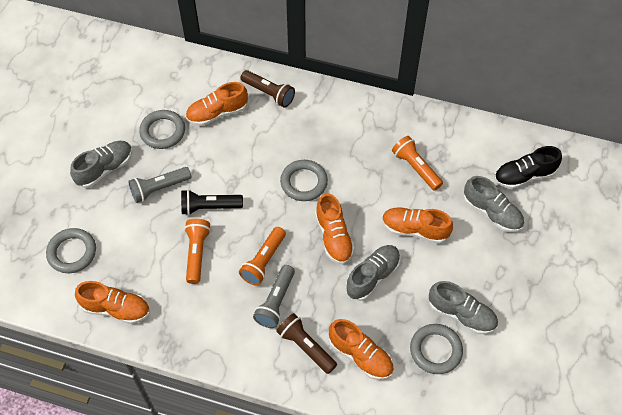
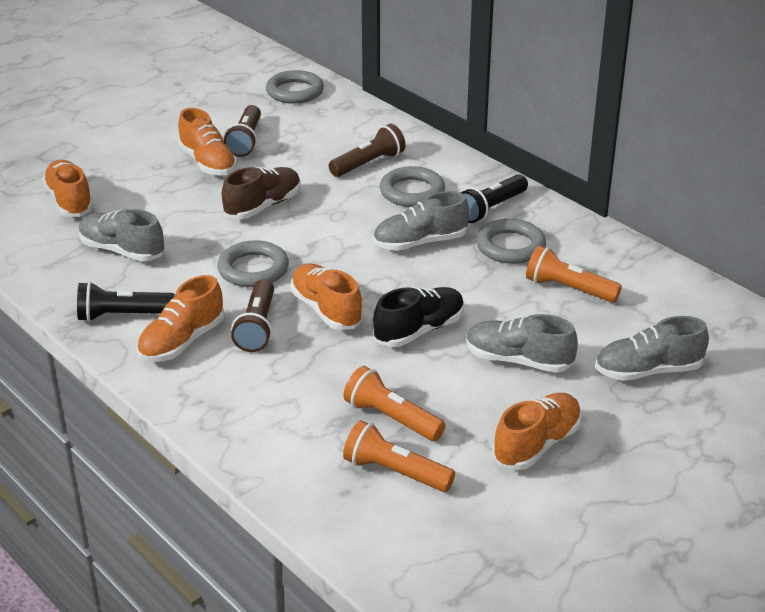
black flashlight: 1 -> 2
brown flashlight: 2 -> 3
brown shoe: 0 -> 1
grey flashlight: 2 -> 0

